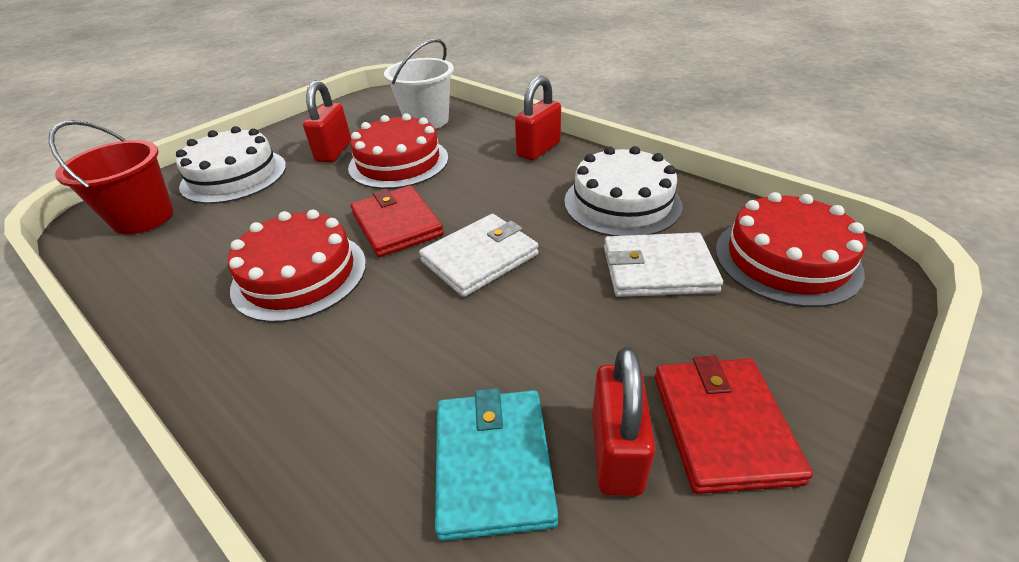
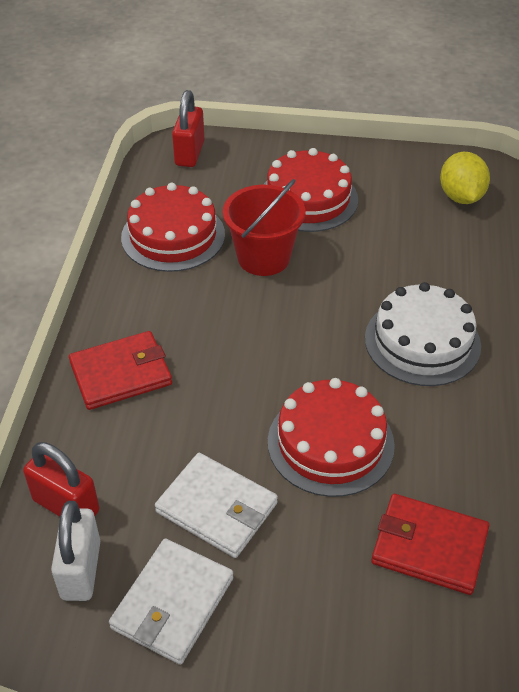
red padlock: 3 -> 2
turquoise wallet: 1 -> 0
white bucket: 1 -> 0
white cake: 2 -> 1
white padlock: 0 -> 1
yellow lemon: 0 -> 1

